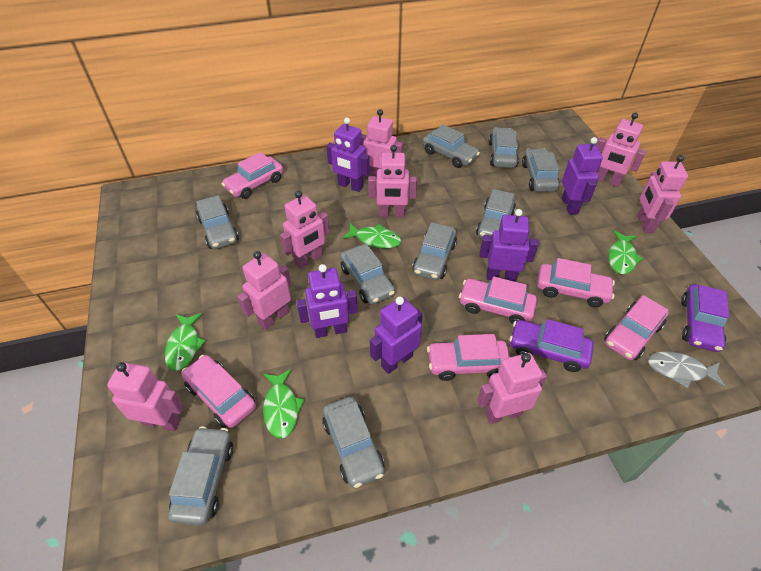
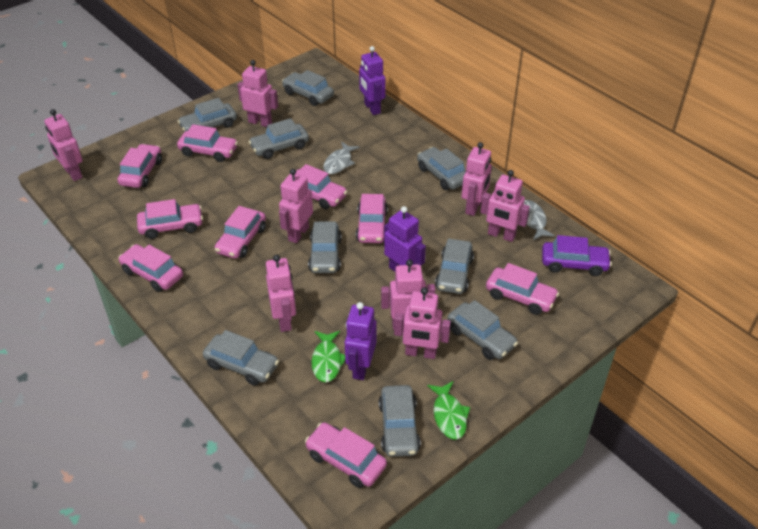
green fish: 4 -> 2
grey fish: 1 -> 2
pink car: 6 -> 9
purple car: 2 -> 1
purple robot: 5 -> 3

